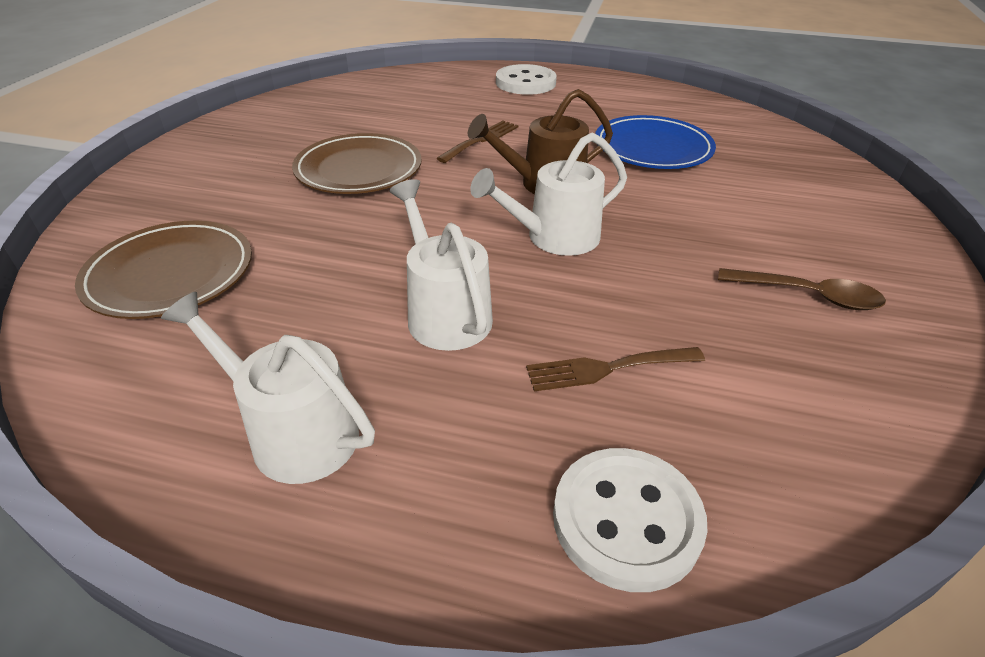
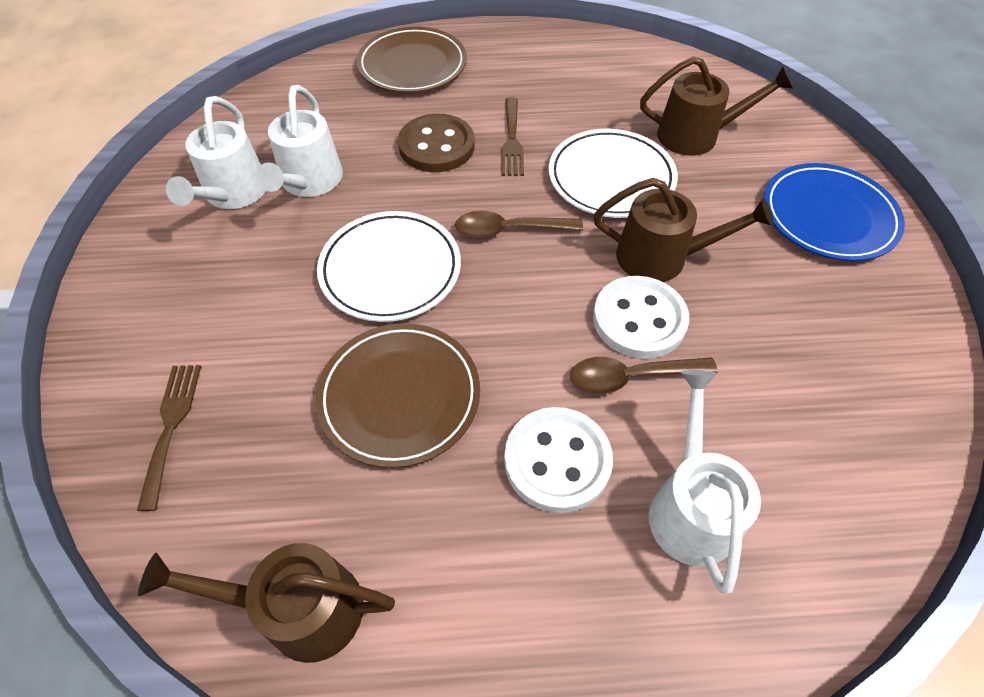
brown button: 0 -> 1
brown spoon: 1 -> 2
brown watering can: 1 -> 3
white plate: 0 -> 2

